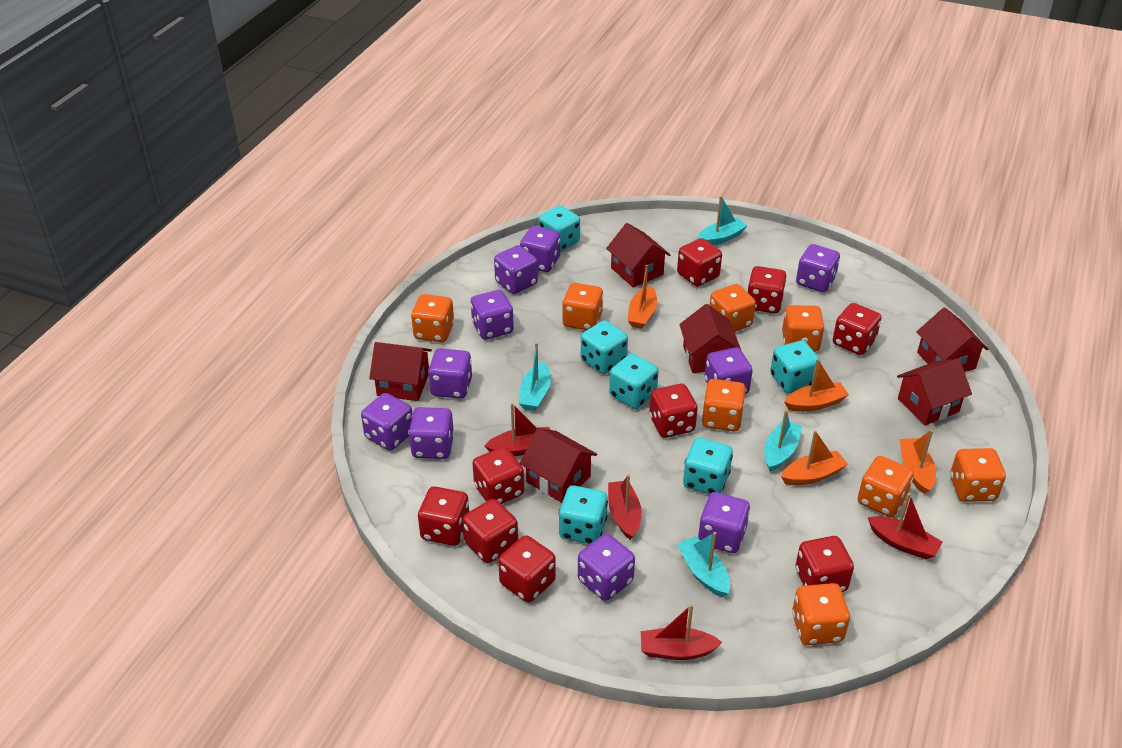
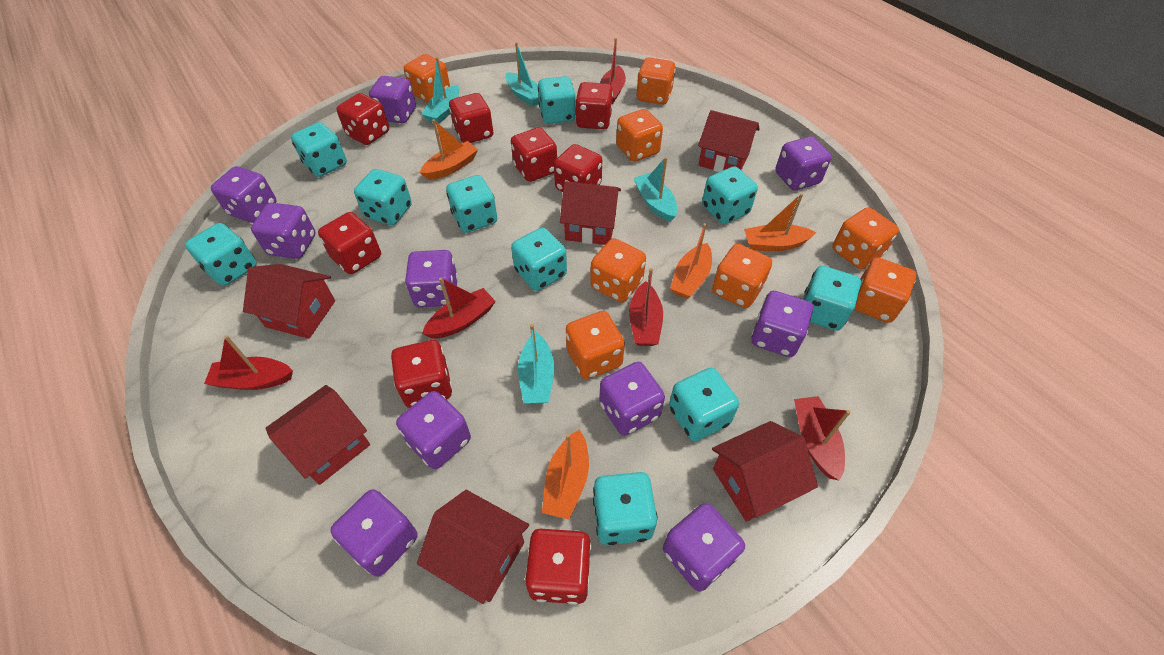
red boat: 4 -> 5
red dice: 9 -> 8
turquoise dice: 6 -> 10

